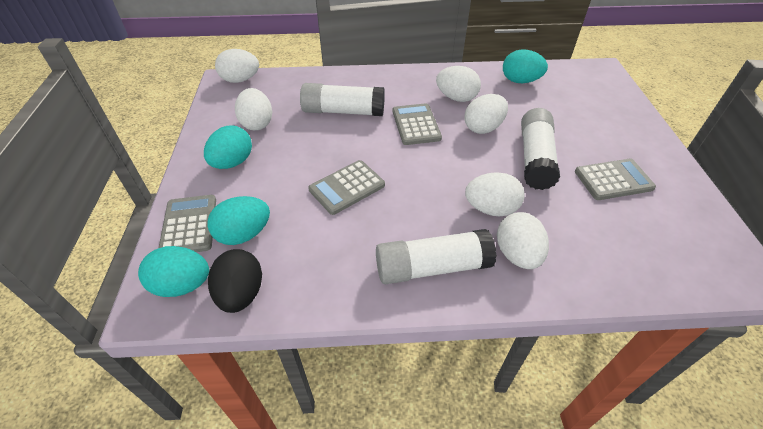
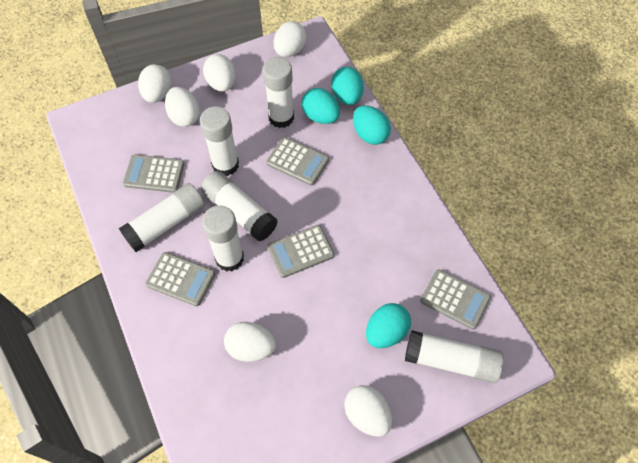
black egg: 1 -> 0
grey calculator: 4 -> 5
white glue stick: 3 -> 6

